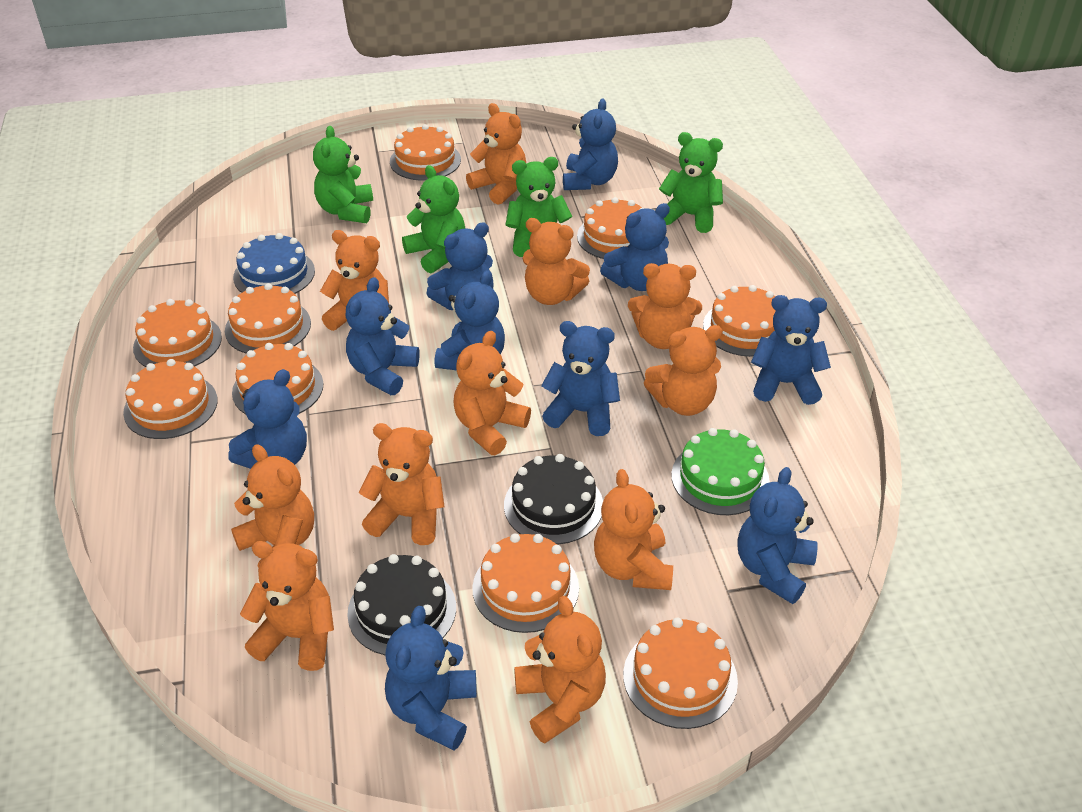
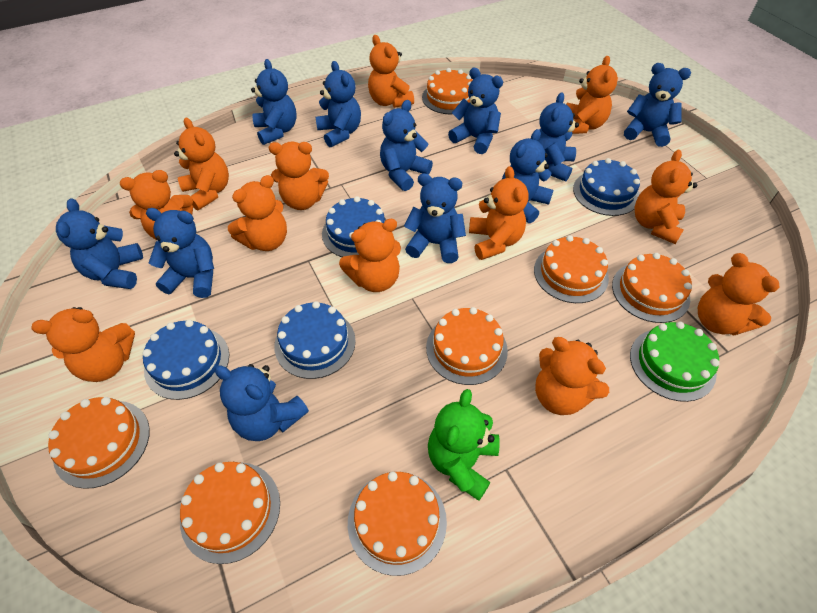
black cake: 2 -> 0
blue cake: 1 -> 4
blue teddy bear: 10 -> 11
green teddy bear: 4 -> 1
orange cake: 9 -> 7
orange teddy bear: 11 -> 12

